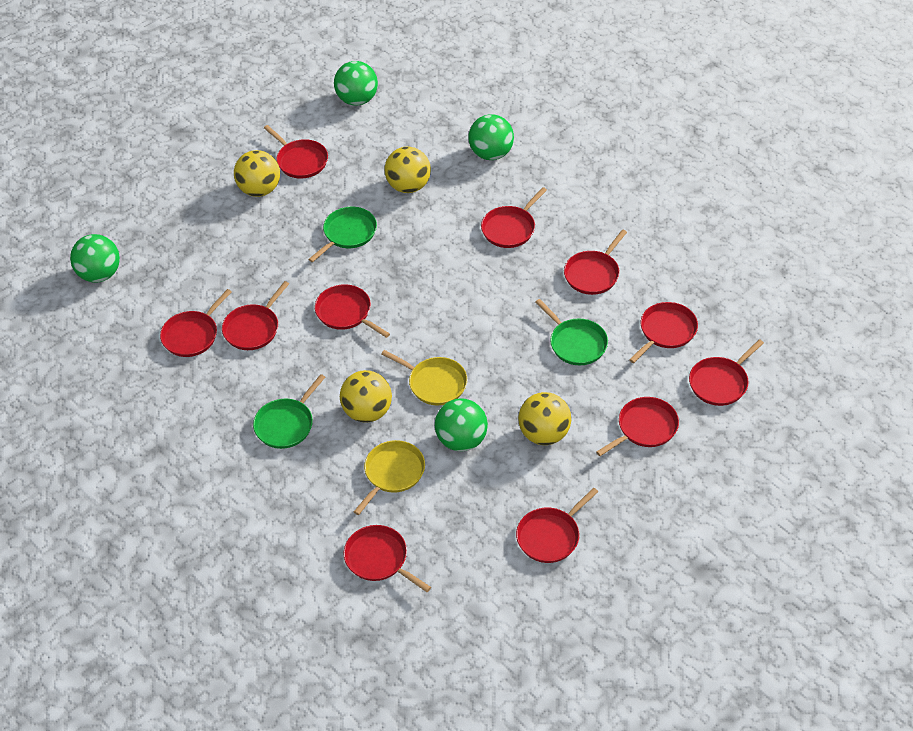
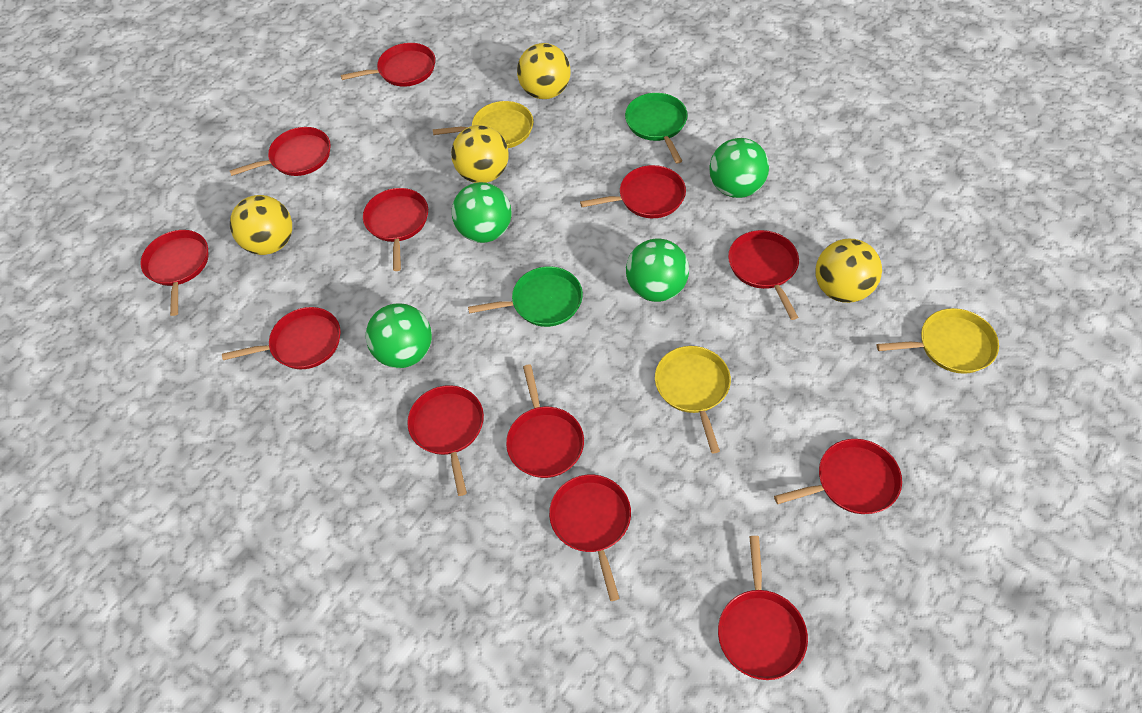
green pan: 3 -> 2
red pan: 11 -> 12
yellow pan: 2 -> 3

